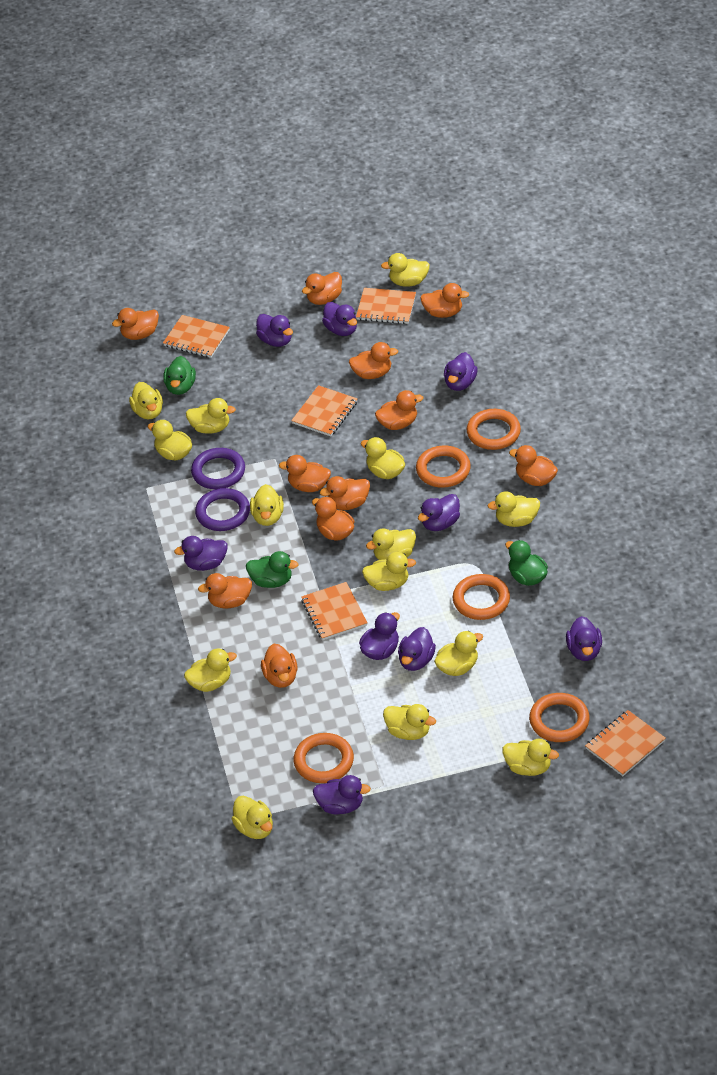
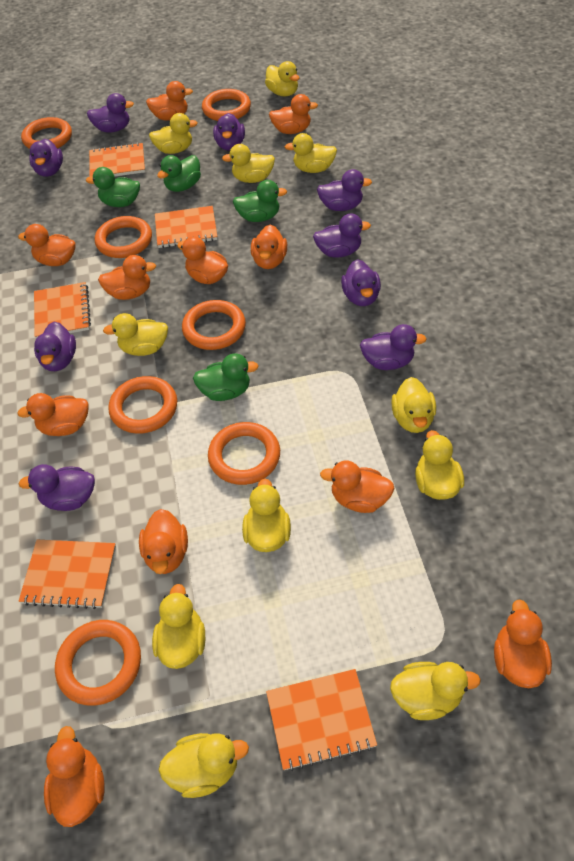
green duck: 3 -> 4
orange ring: 5 -> 7
purple ring: 2 -> 0
yellow duck: 14 -> 11

